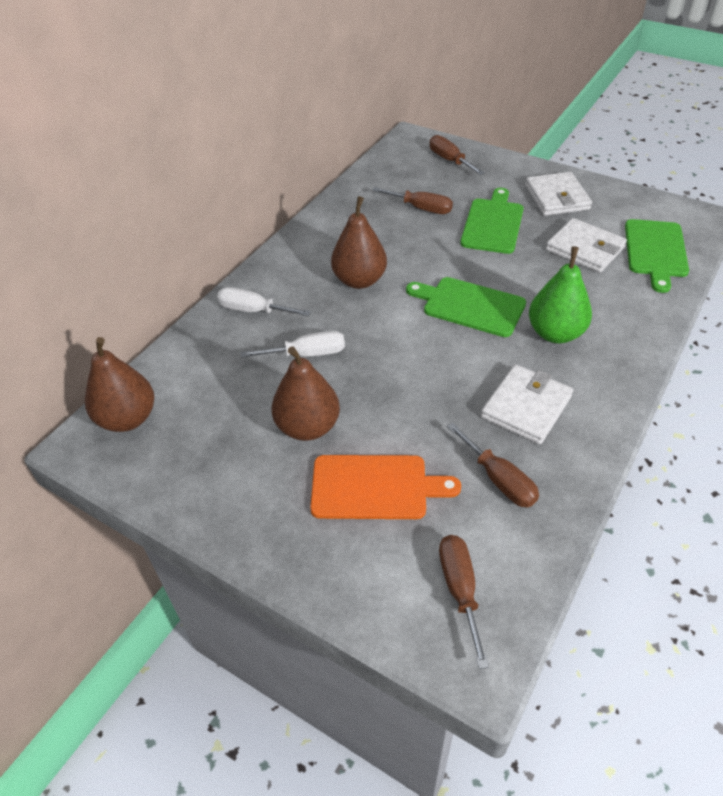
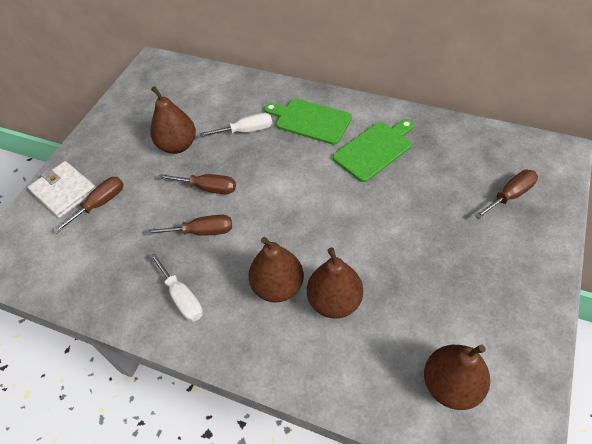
brown pear: 3 -> 4
green cutting board: 3 -> 2
green pear: 1 -> 0
orange cutting board: 1 -> 0
white wallet: 3 -> 1

